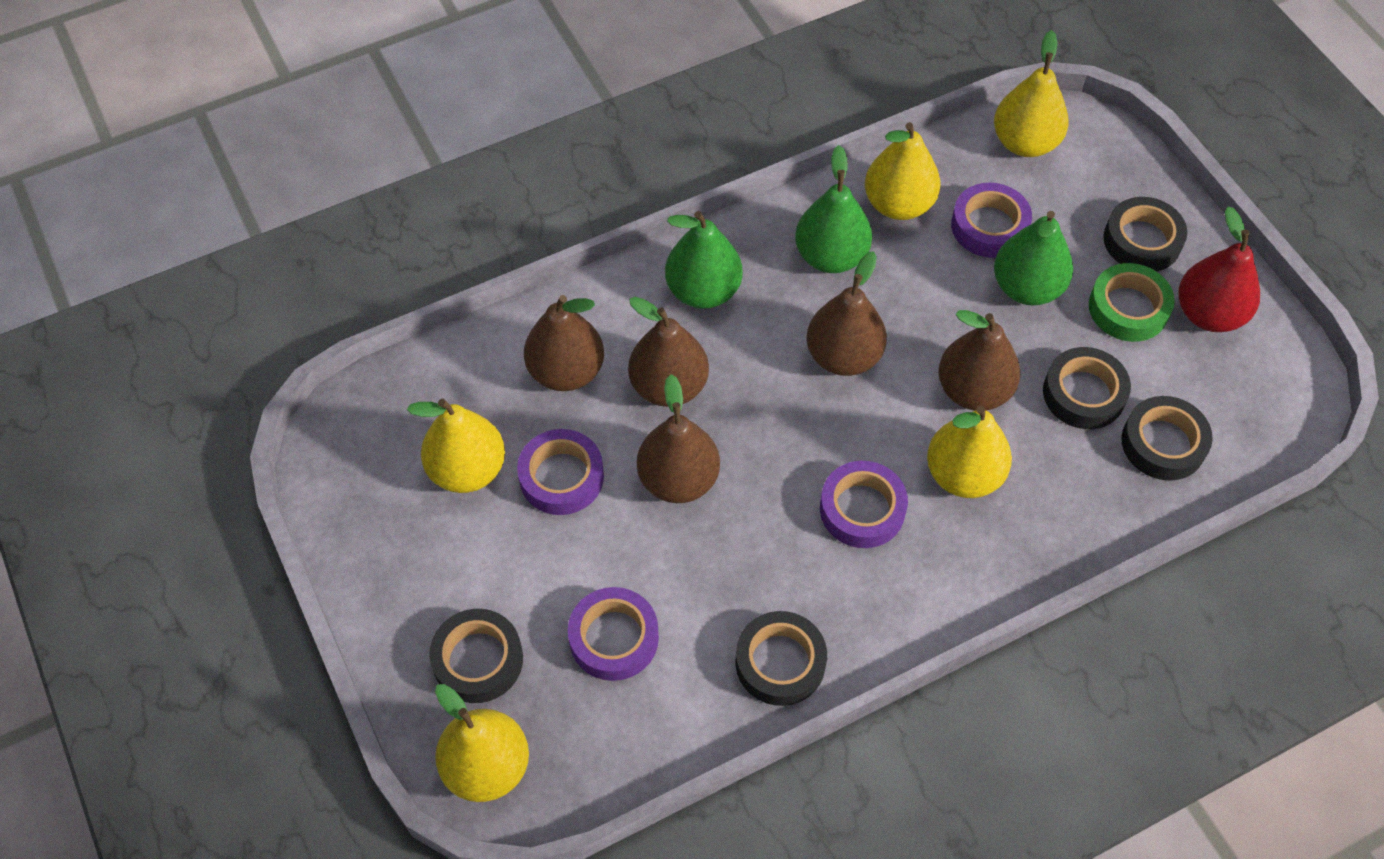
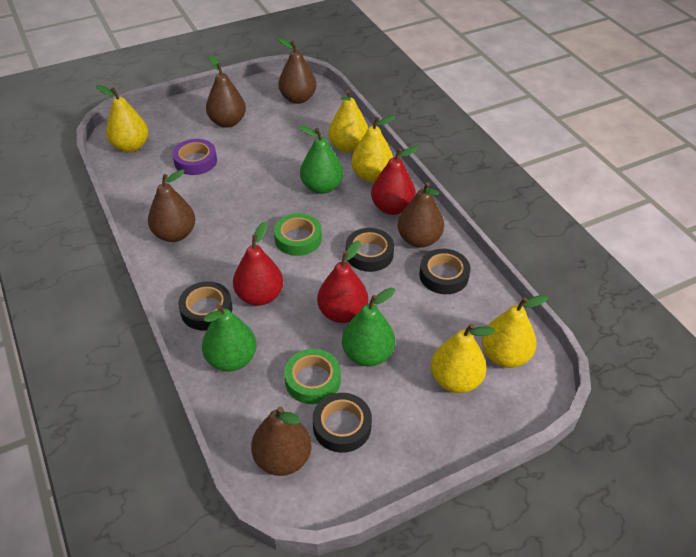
black tape: 5 -> 4
green tape: 1 -> 2
purple tape: 4 -> 1
red pear: 1 -> 3

